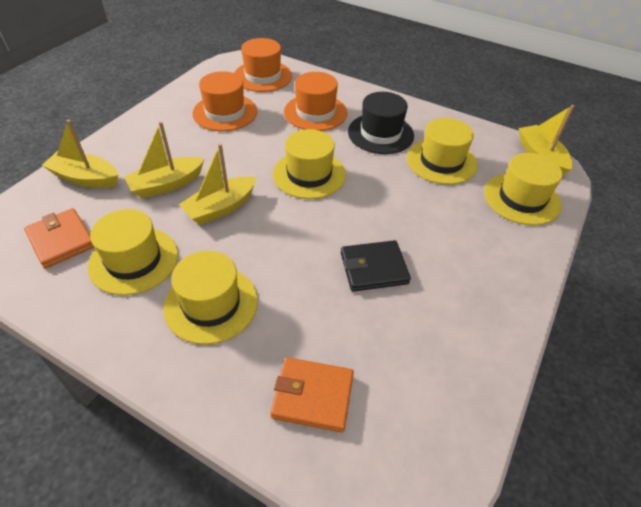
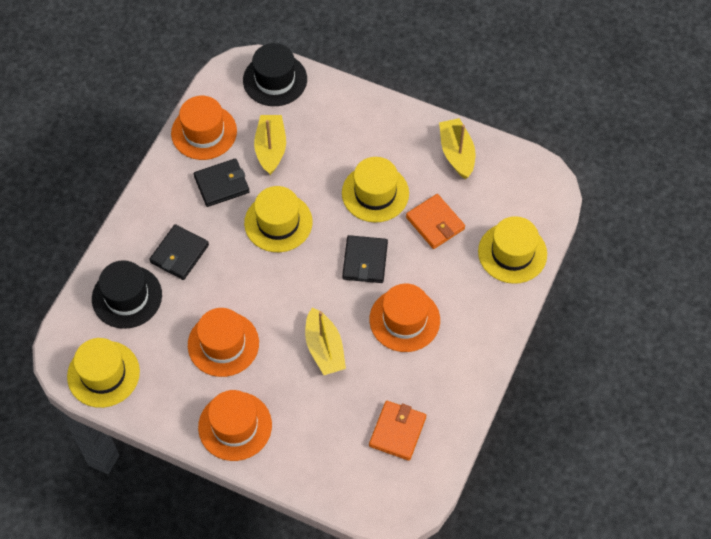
black hat: 1 -> 2
black wallet: 1 -> 3
orange hat: 3 -> 4
yellow boat: 4 -> 3
yellow hat: 5 -> 4

